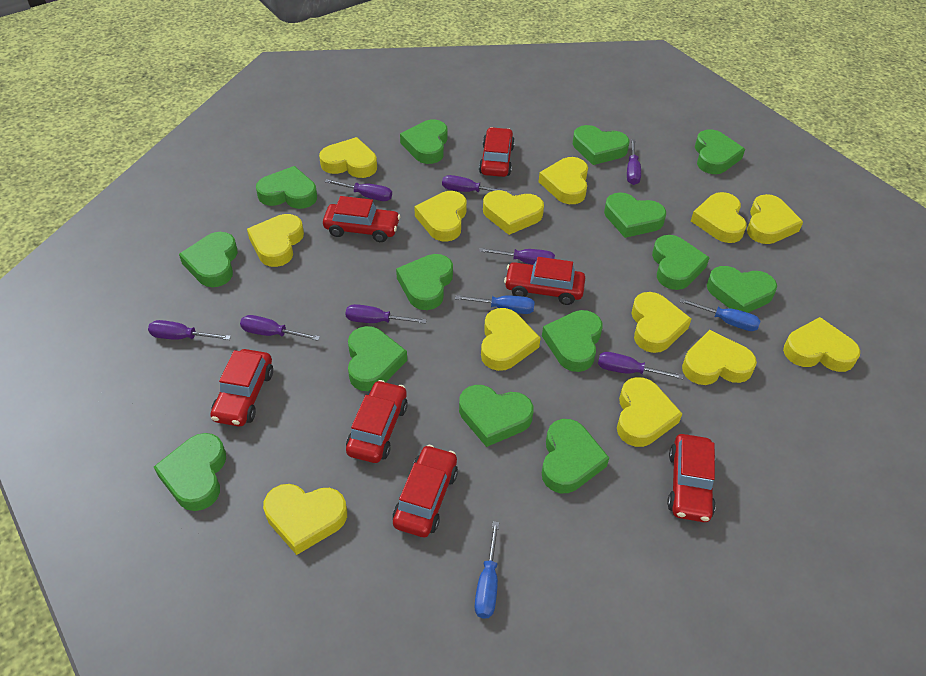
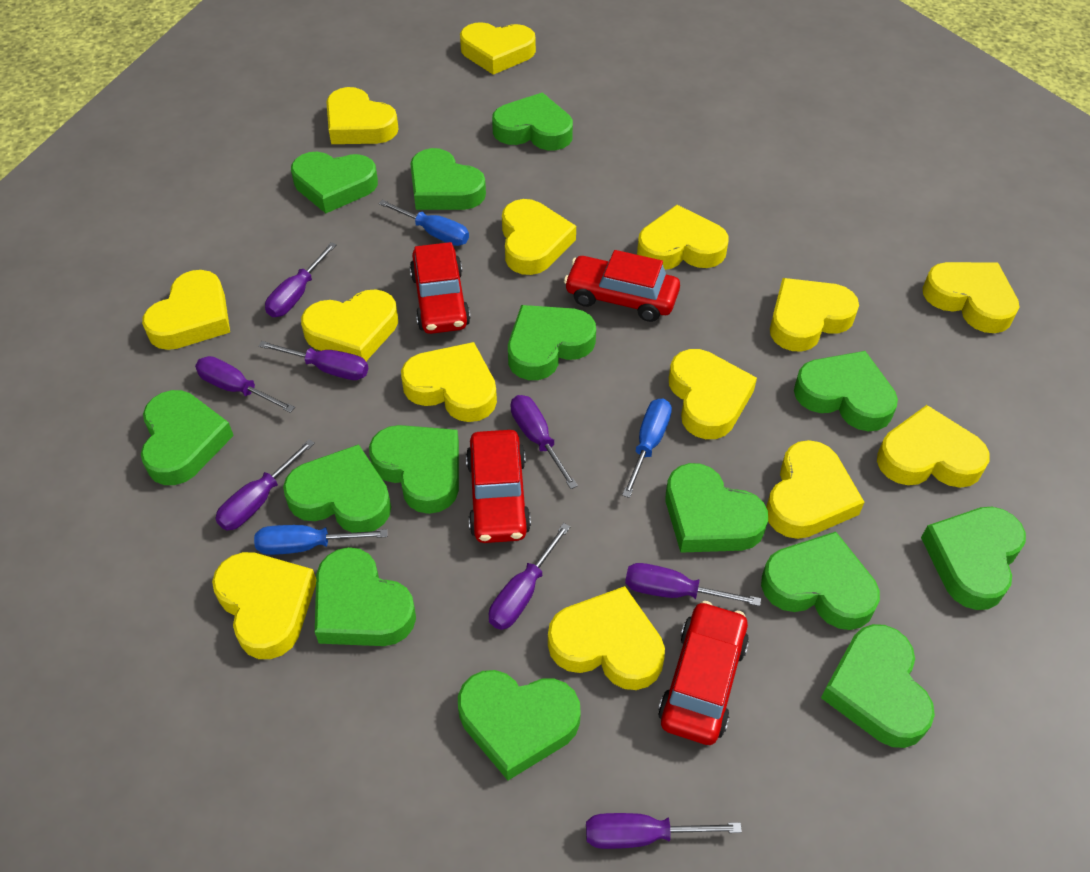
red car: 7 -> 4
yellow heart: 13 -> 14

